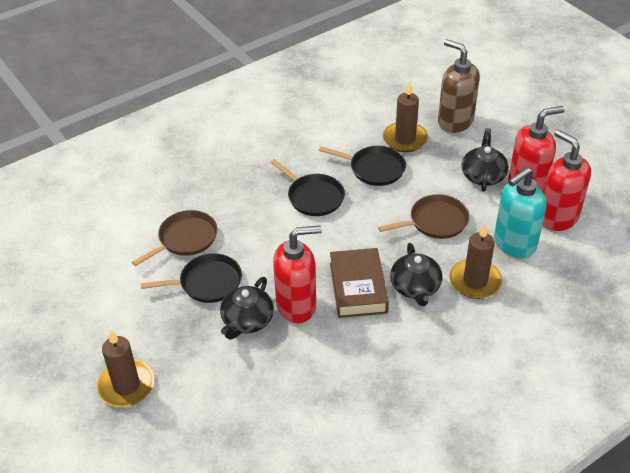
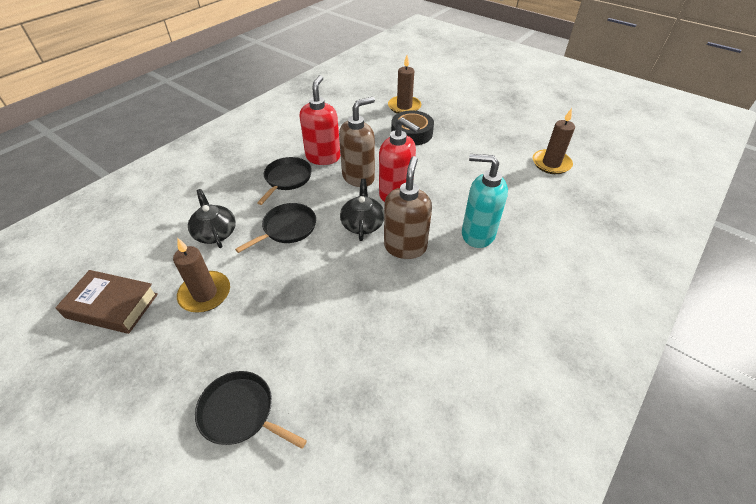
black tape: 0 -> 1
black teapot: 3 -> 2
brown pan: 2 -> 0
brown soap dispenser: 1 -> 2
red soap dispenser: 3 -> 2

